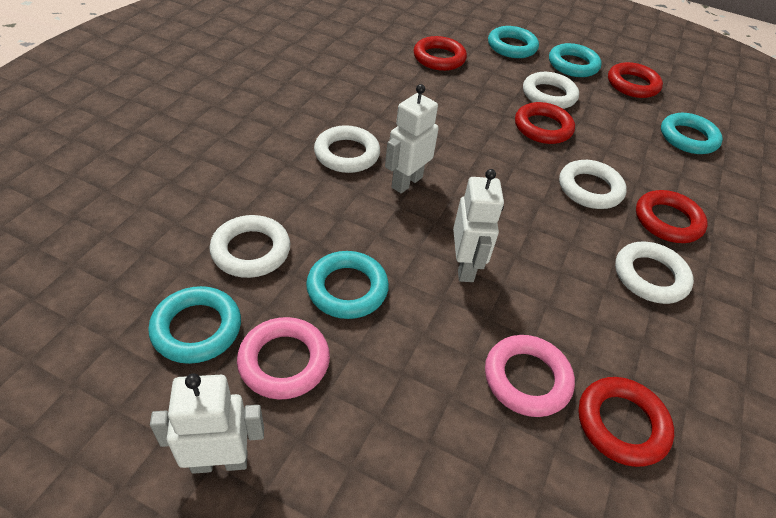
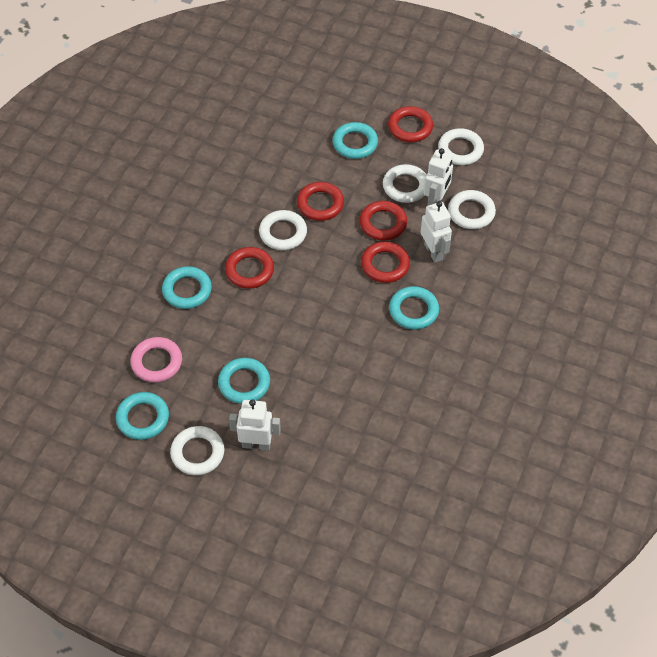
pink ring: 2 -> 1

